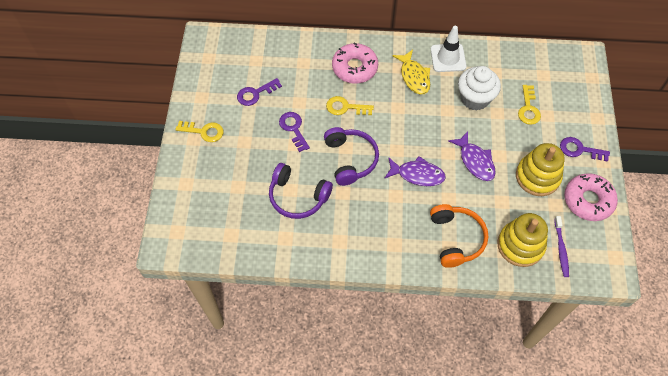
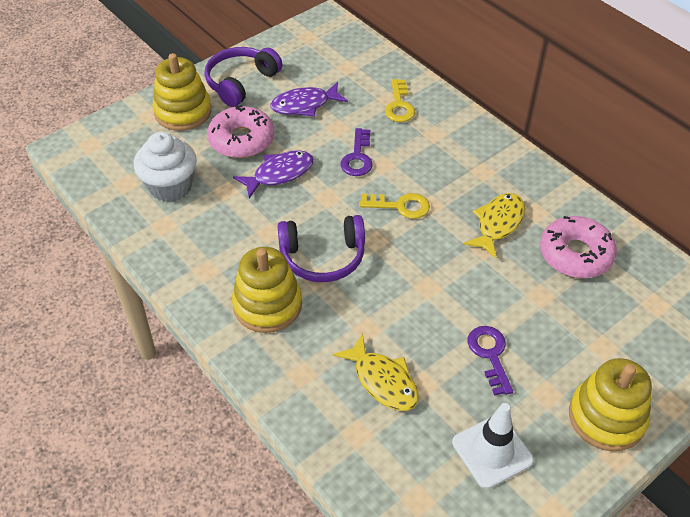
orange headphones: 1 -> 0
purple key: 3 -> 2
purple toothbrush: 1 -> 0
yellow fish: 1 -> 2
yellow key: 3 -> 2
yellow stacking toy: 2 -> 3

